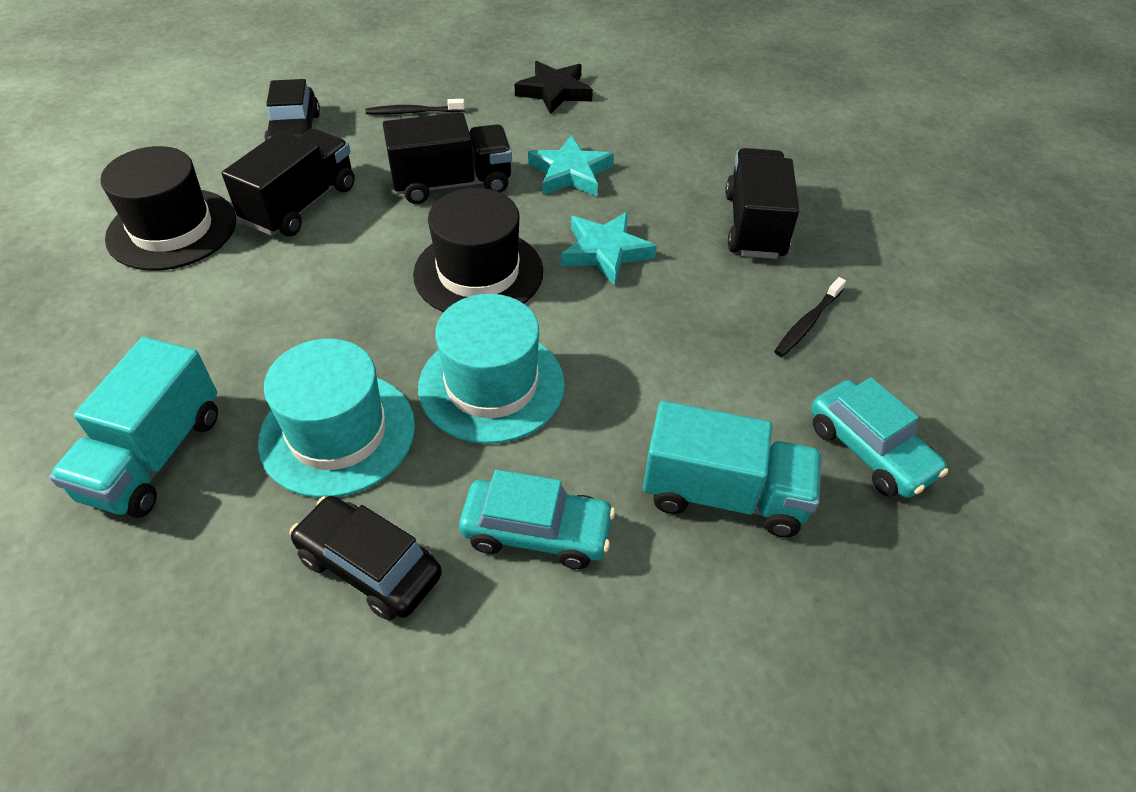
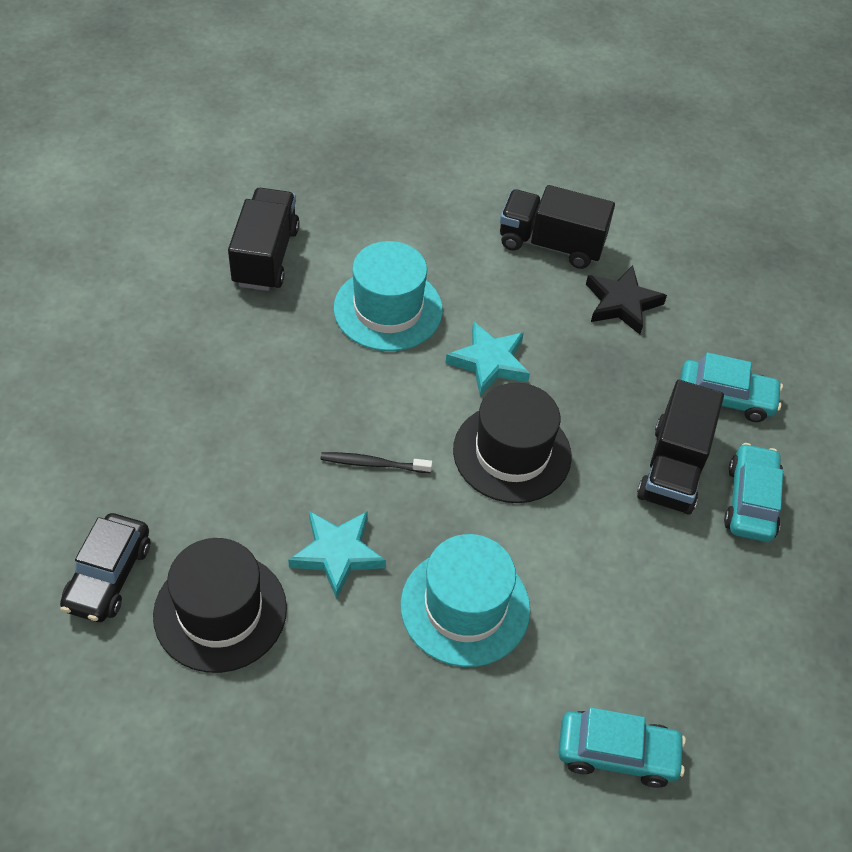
black car: 2 -> 1
black toothbrush: 2 -> 1
turquoise car: 2 -> 3
turquoise truck: 2 -> 0

